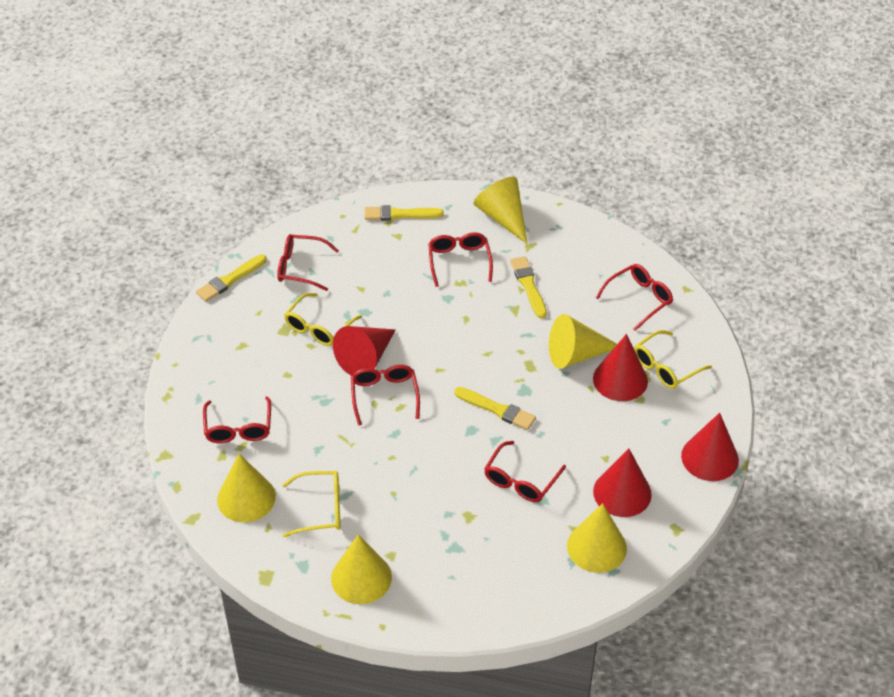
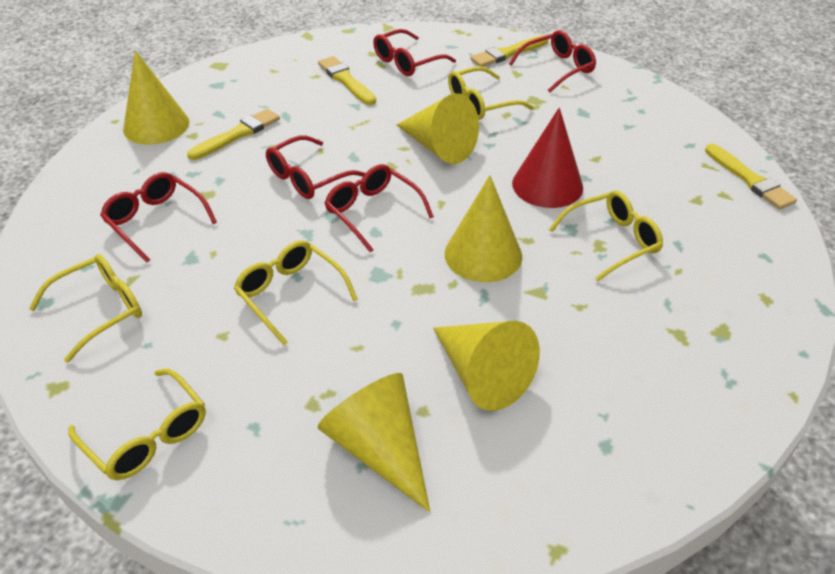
red cone: 4 -> 1
red glasses: 6 -> 5
yellow glasses: 3 -> 5

